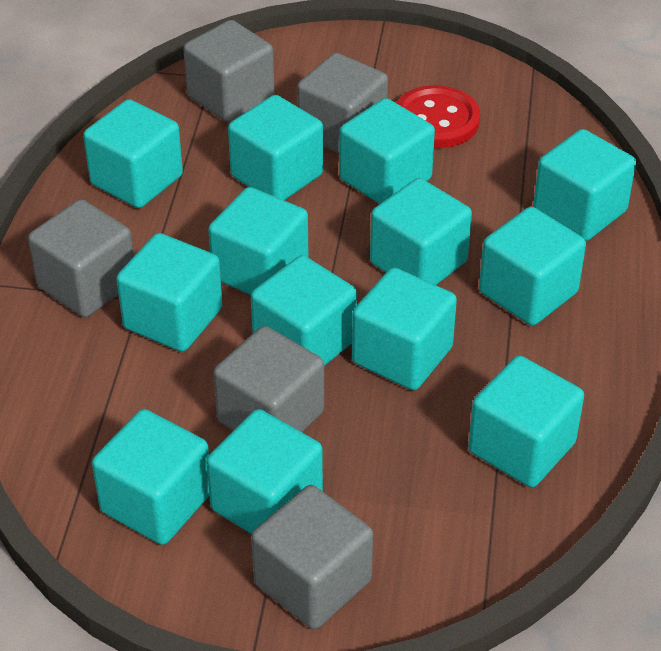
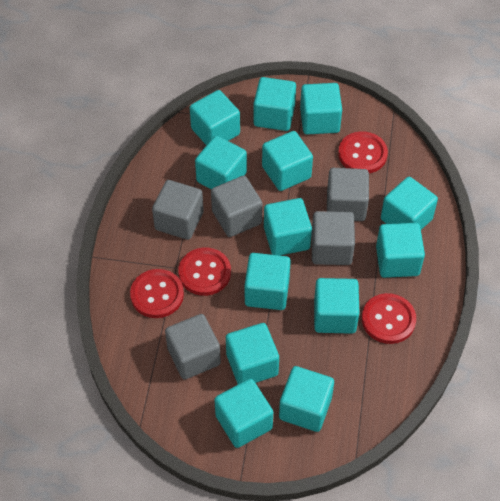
red button: 1 -> 4

